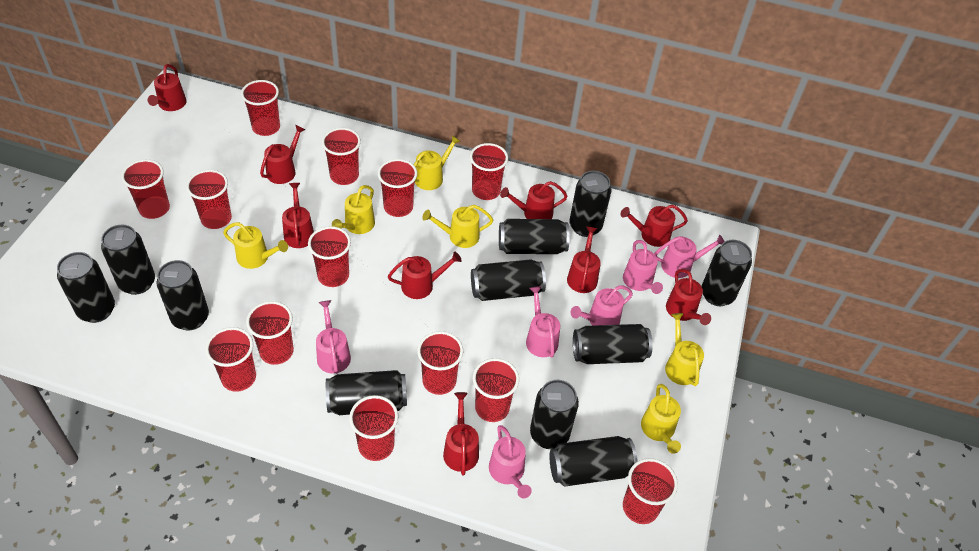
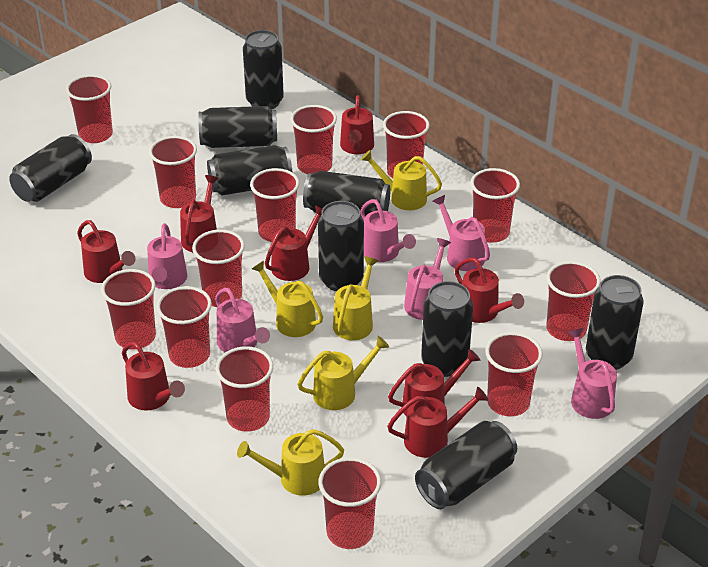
black can: 11 -> 9
red watering can: 9 -> 8
yellow watering can: 6 -> 5

